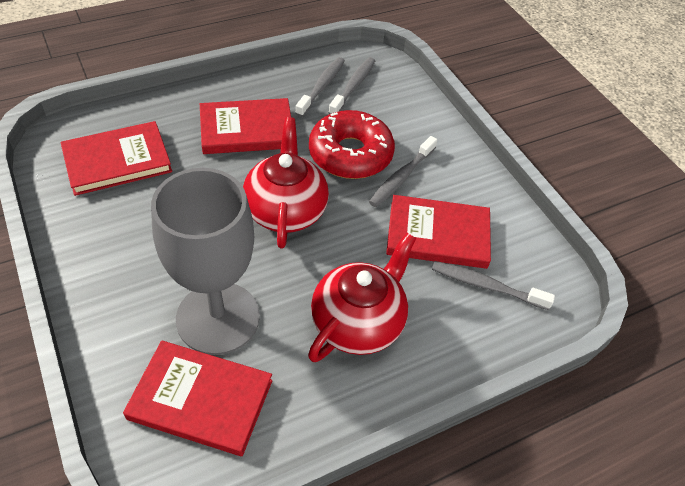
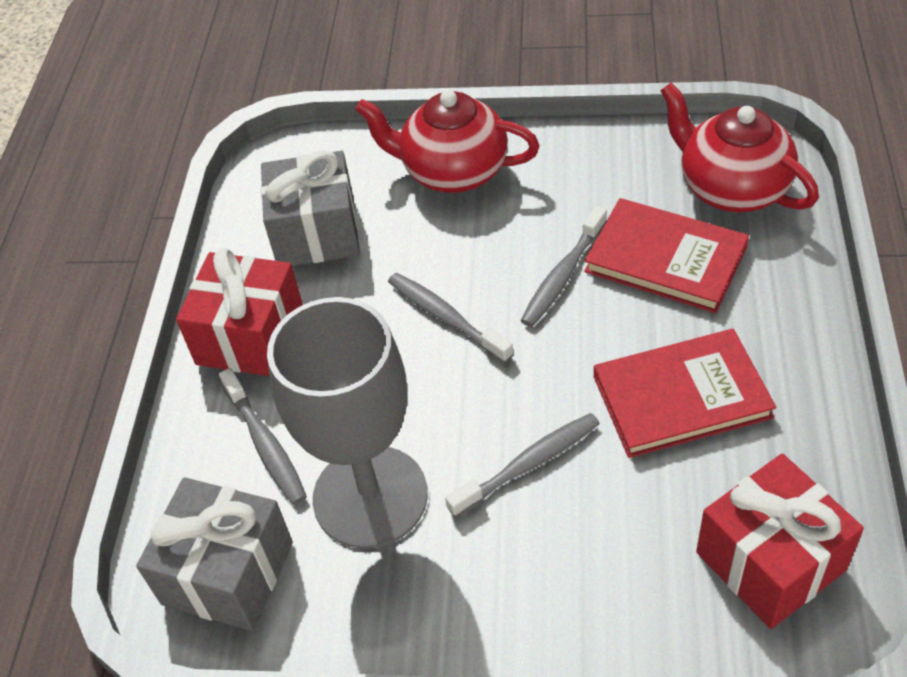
grey gift: 0 -> 2
red book: 4 -> 2
red donut: 1 -> 0
red gift: 0 -> 2

